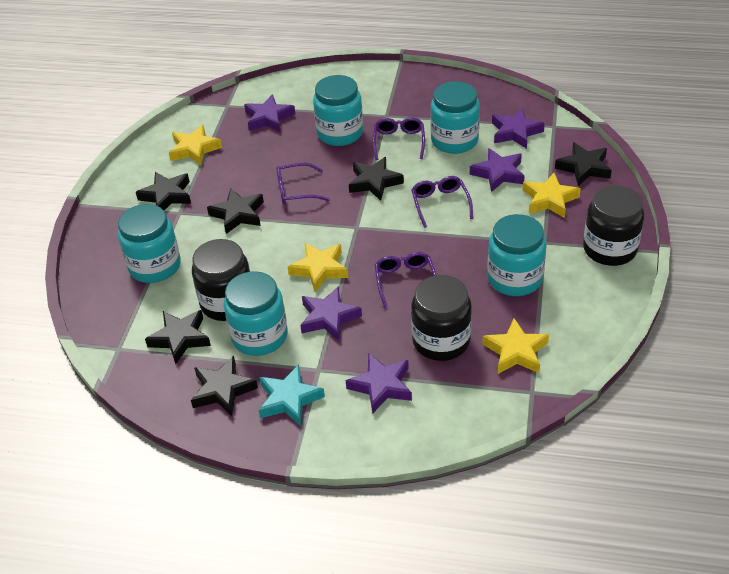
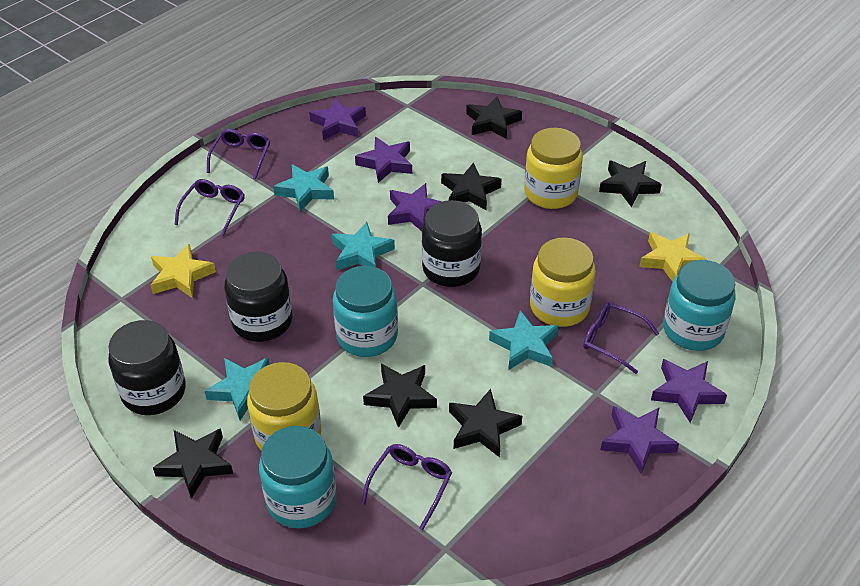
turquoise jar: 5 -> 3
turquoise star: 1 -> 4
yellow jar: 0 -> 3
yellow star: 4 -> 2

